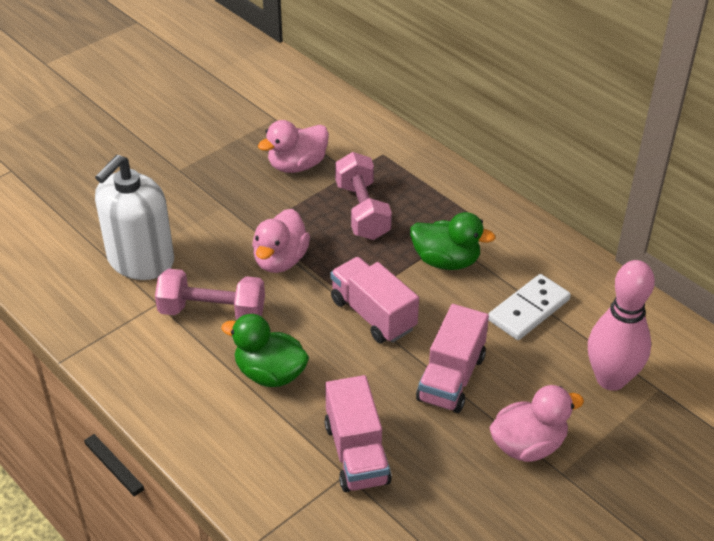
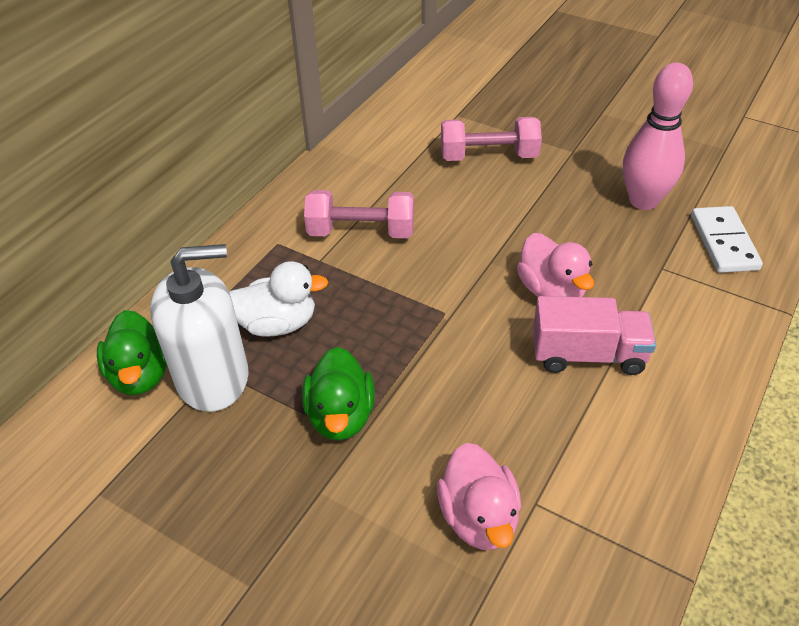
pink duck: 3 -> 2
pink truck: 3 -> 1
white duck: 0 -> 1

